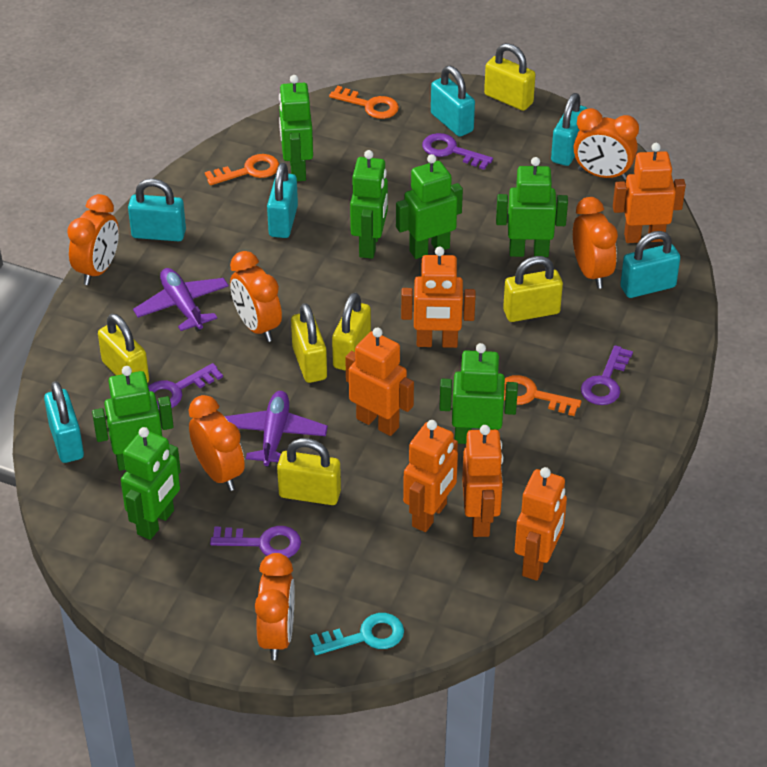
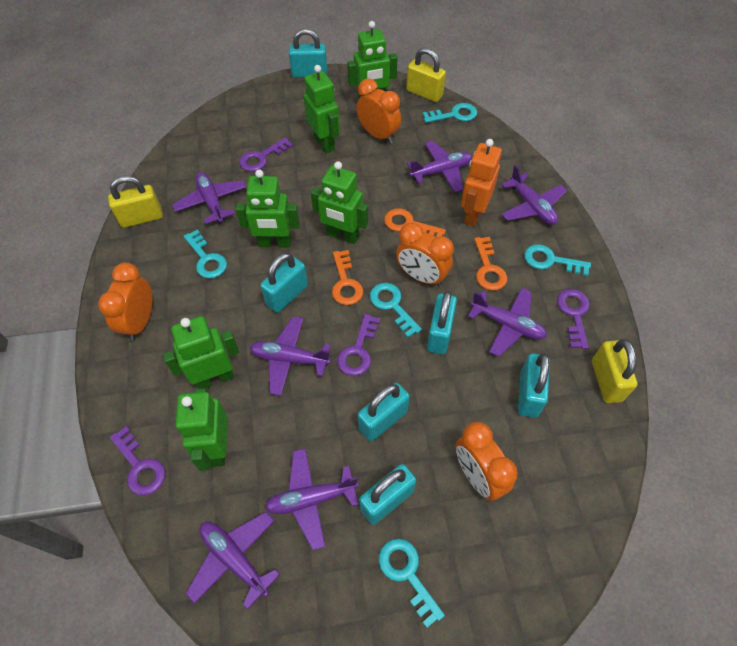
green robot: 7 -> 6
orange clock: 6 -> 4
orange robot: 6 -> 1
purple plane: 2 -> 7
turquoise key: 1 -> 5
yellow padlock: 6 -> 3

